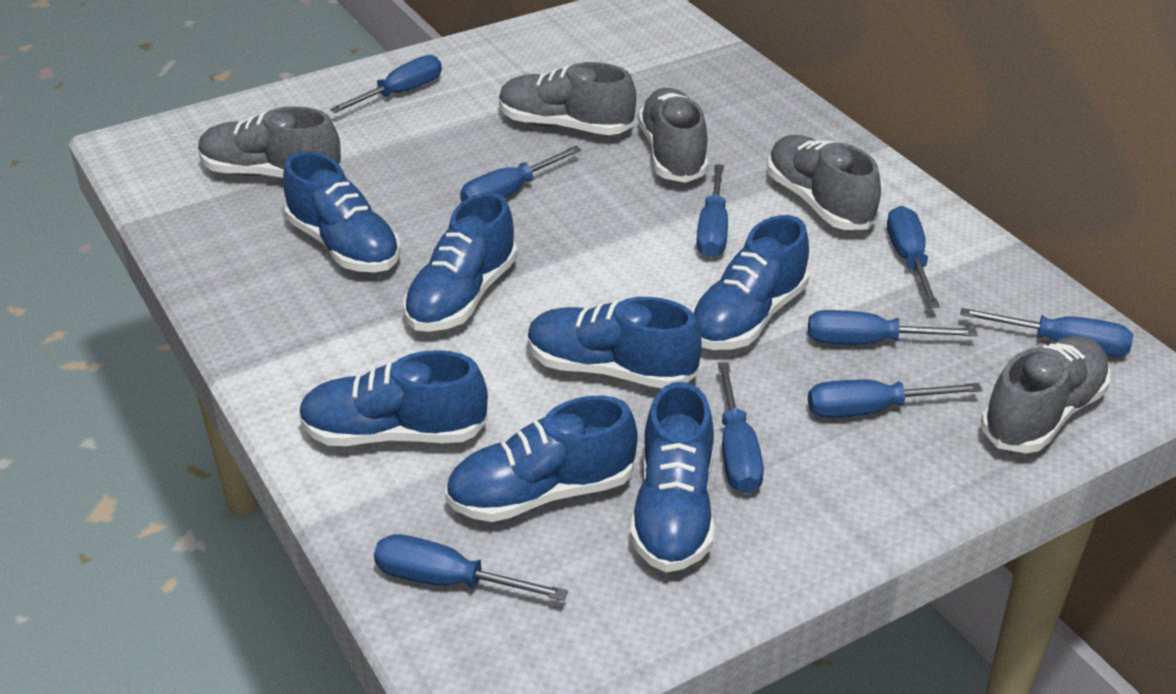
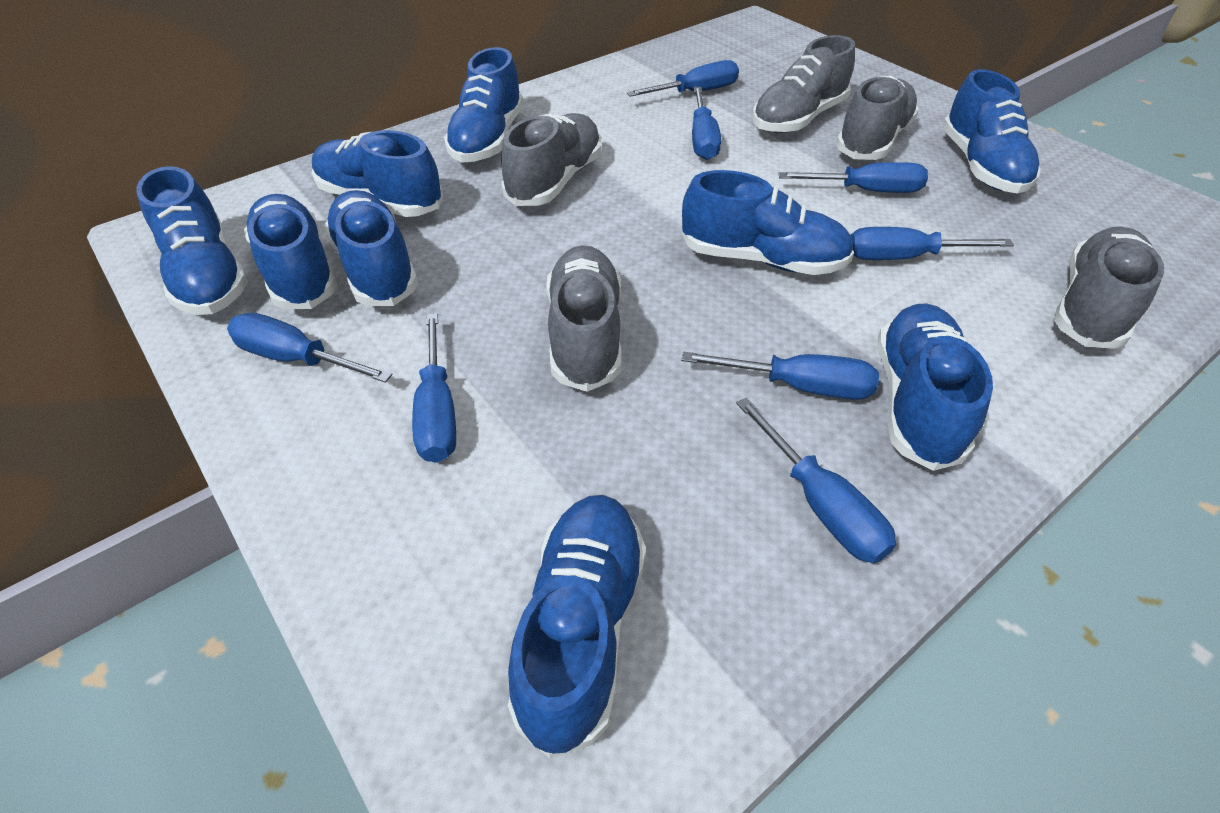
blue screwdriver: 9 -> 8
blue shoe: 7 -> 9

